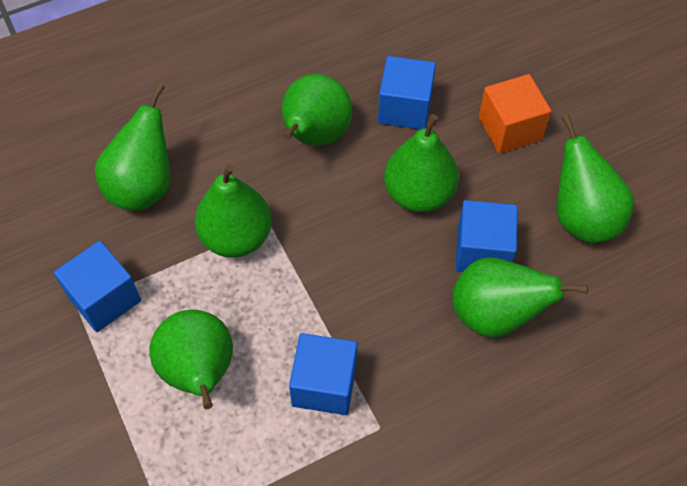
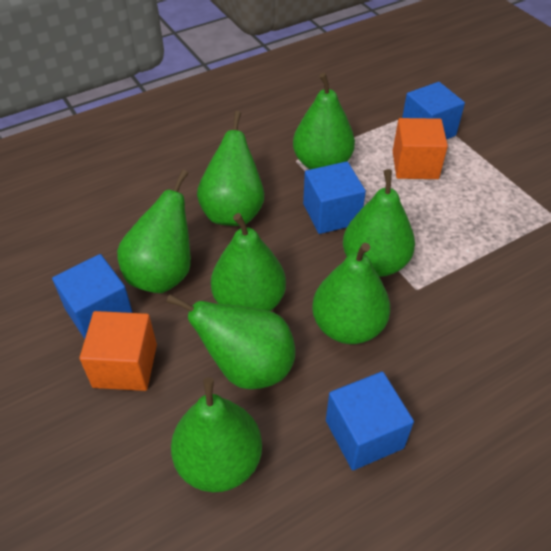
green pear: 7 -> 8
orange cube: 1 -> 2

